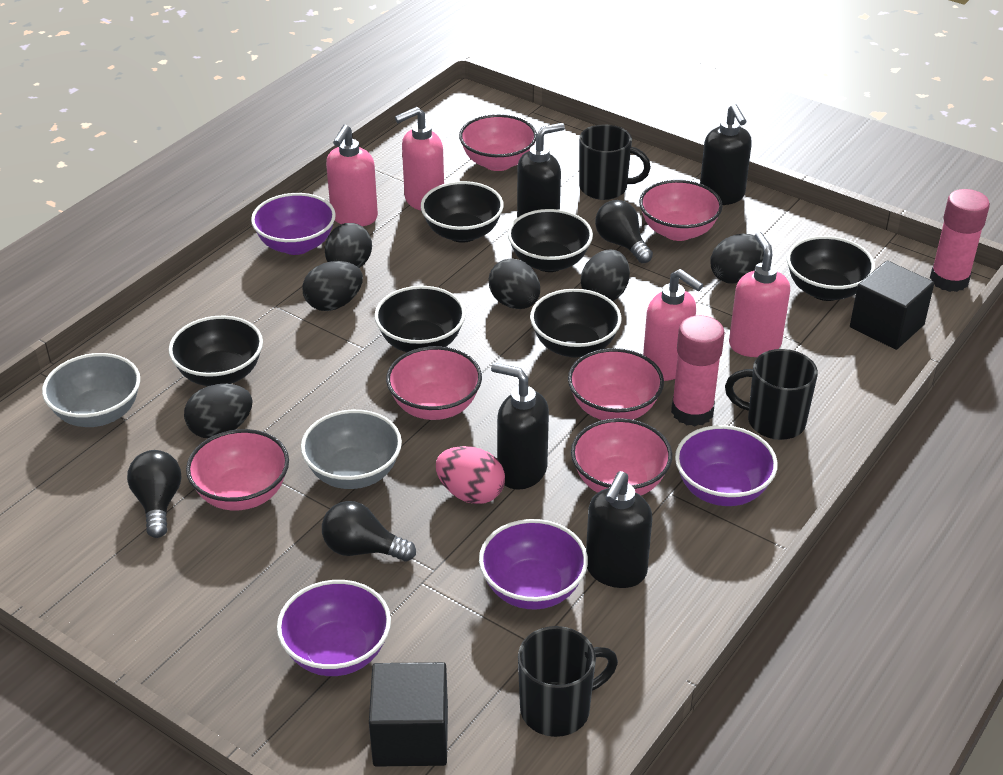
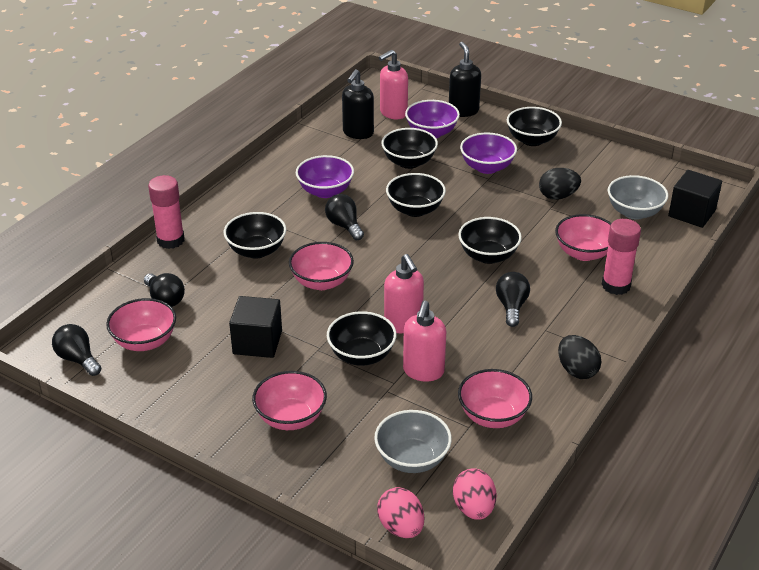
black egg: 6 -> 2
black light bulb: 3 -> 4
black mug: 3 -> 0
black soap dispenser: 4 -> 2
pink bowl: 6 -> 5
pink egg: 1 -> 2
pink soap dispenser: 4 -> 3
purple bowl: 4 -> 3

